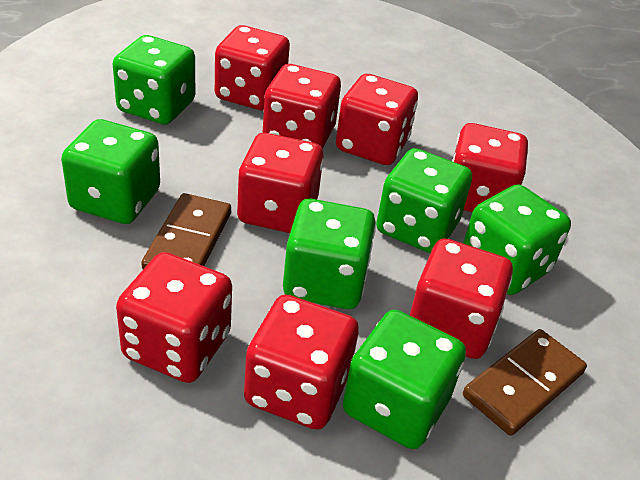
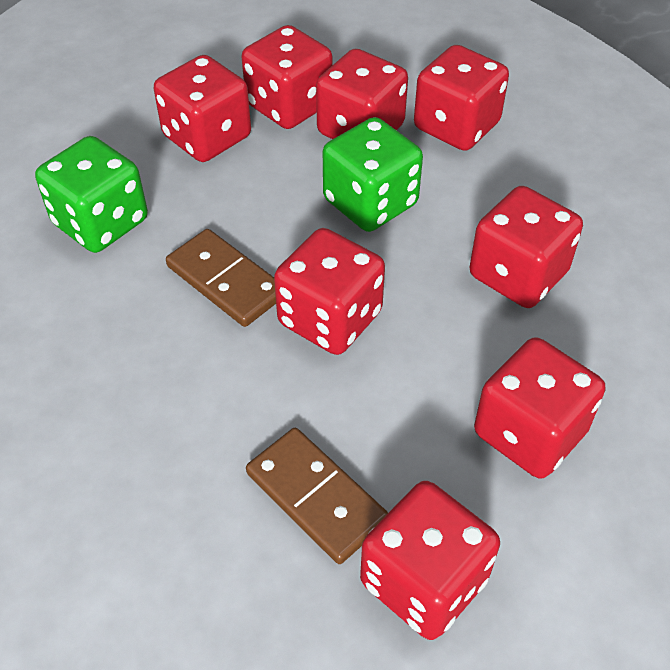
green dice: 6 -> 2

